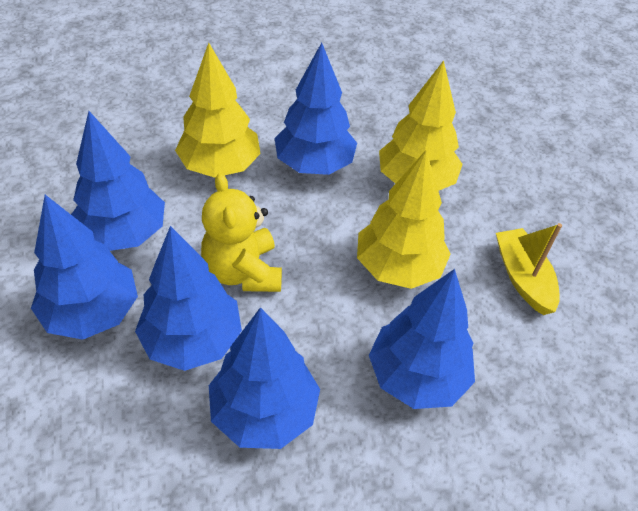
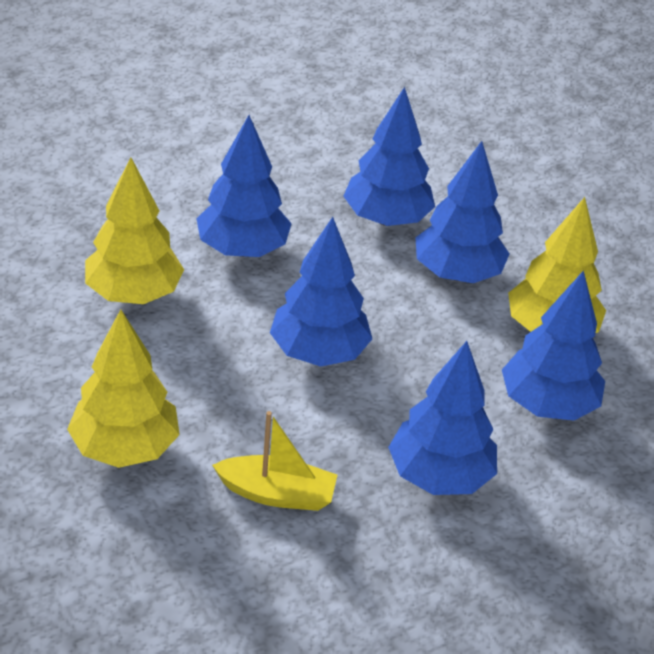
yellow teddy bear: 1 -> 0

